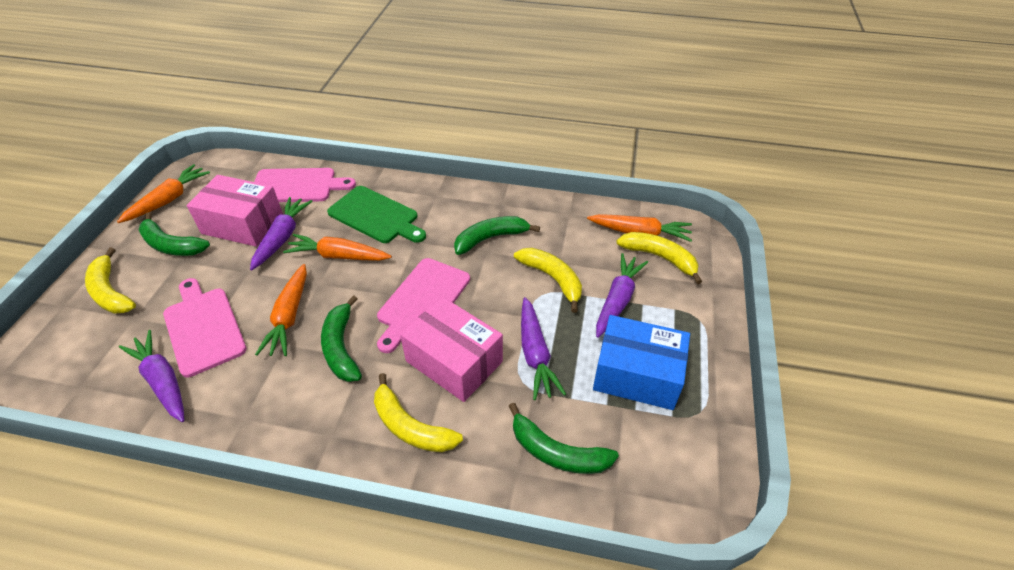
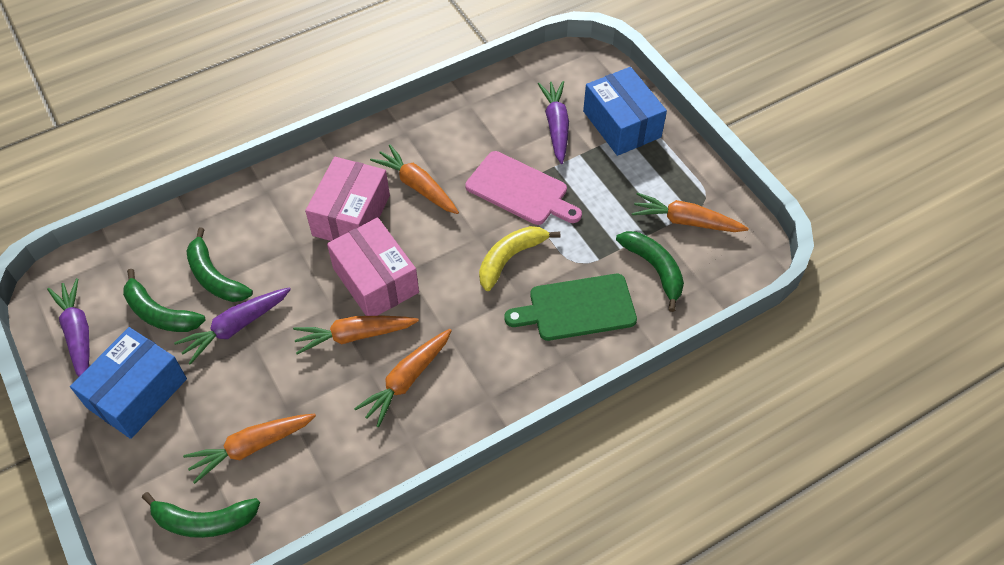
blue box: 1 -> 2
orange carrot: 4 -> 5
pink cutting board: 3 -> 1
purple carrot: 4 -> 3
yellow banana: 4 -> 1

